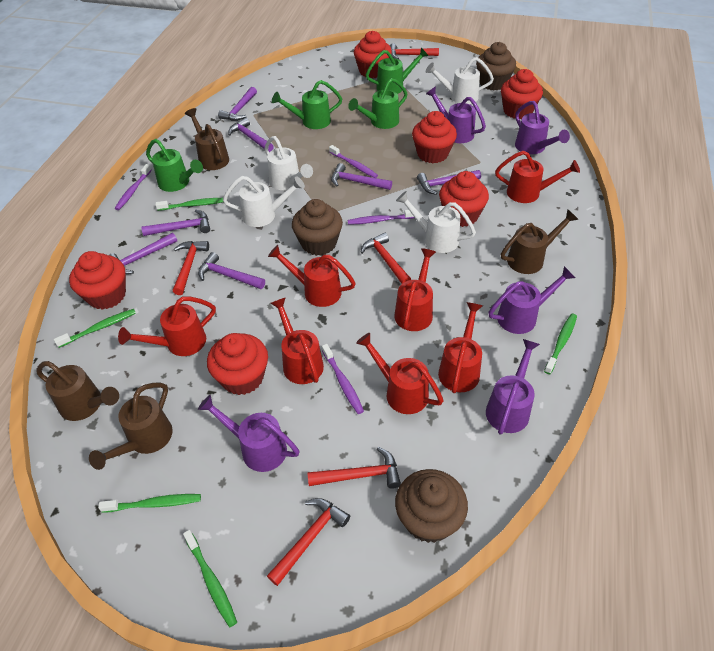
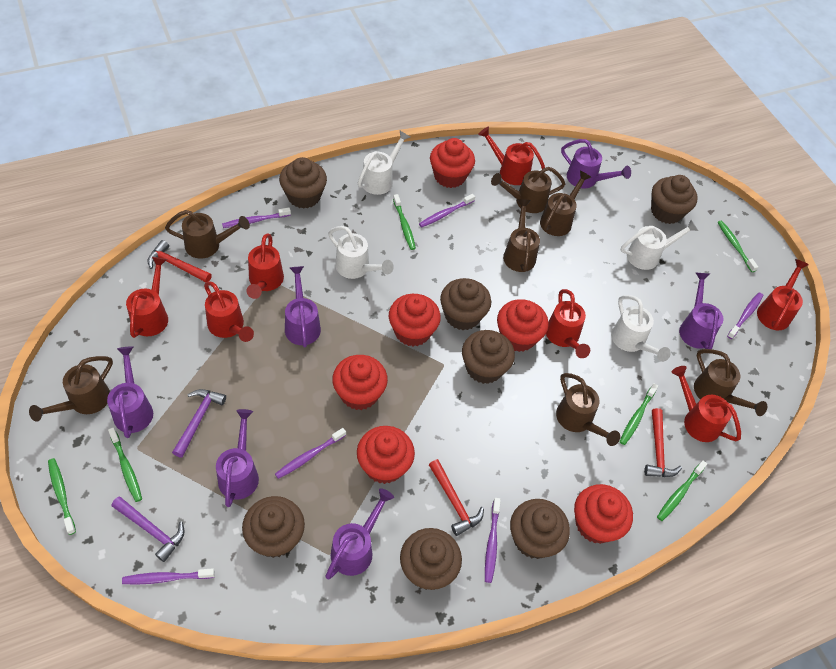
brown cupcake: 3 -> 7
brown watering can: 4 -> 7
green toothbrush: 5 -> 6
green watering can: 4 -> 0
purple hammer: 7 -> 2
purple toothbrush: 4 -> 6
purple watering can: 5 -> 6
red hammer: 5 -> 3

